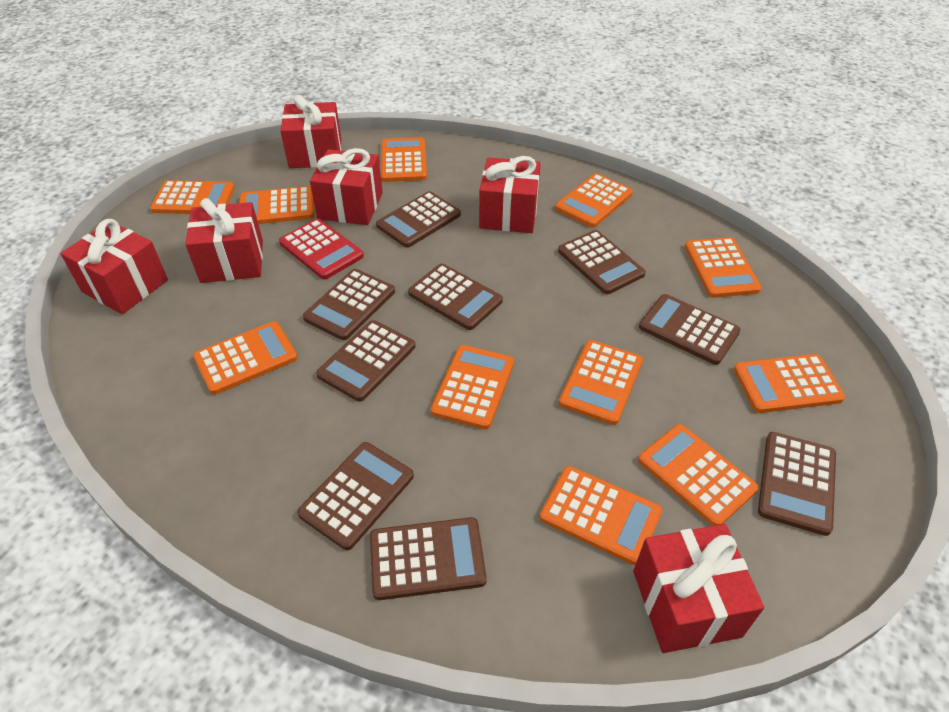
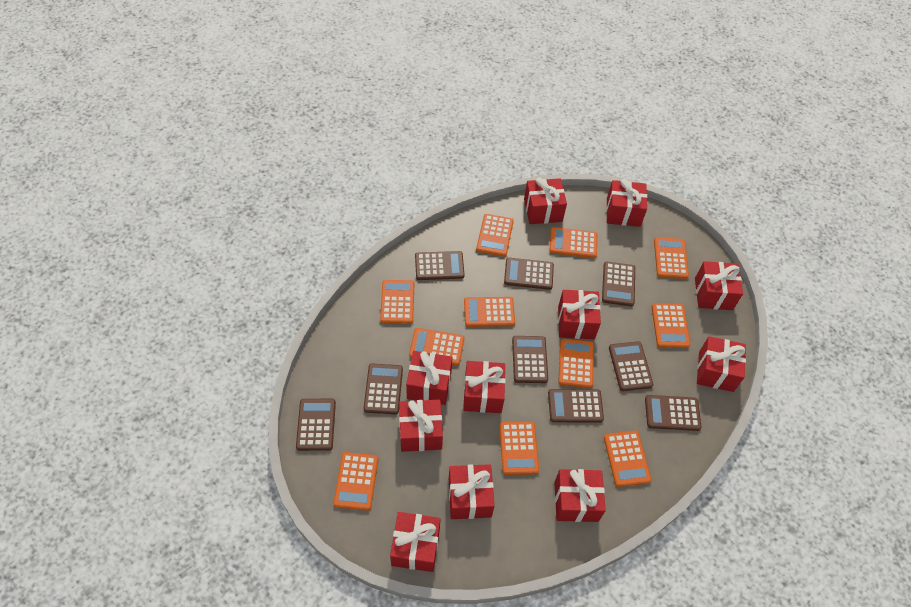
red calculator: 1 -> 0
red gift: 6 -> 11

